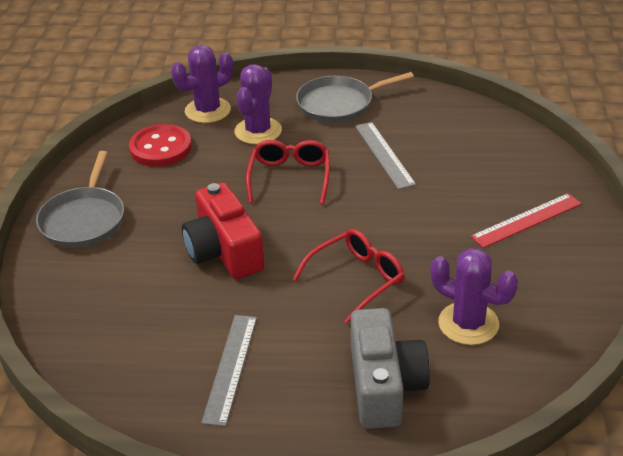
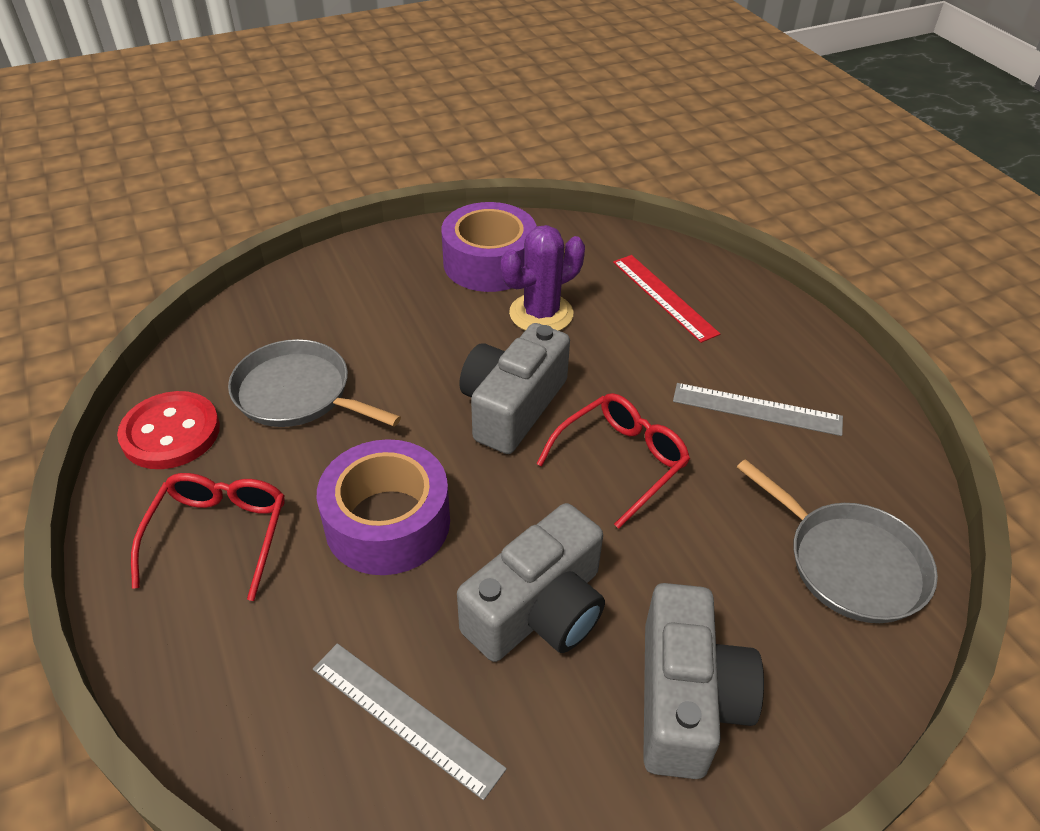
grey camera: 1 -> 3
purple cactus: 3 -> 1
purple tape: 0 -> 2
red camera: 1 -> 0

